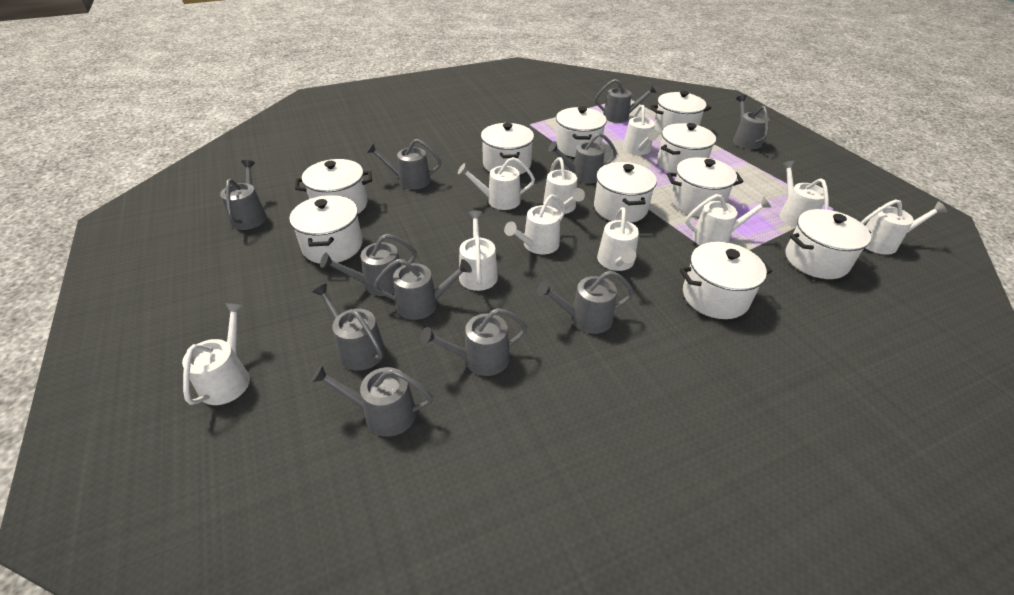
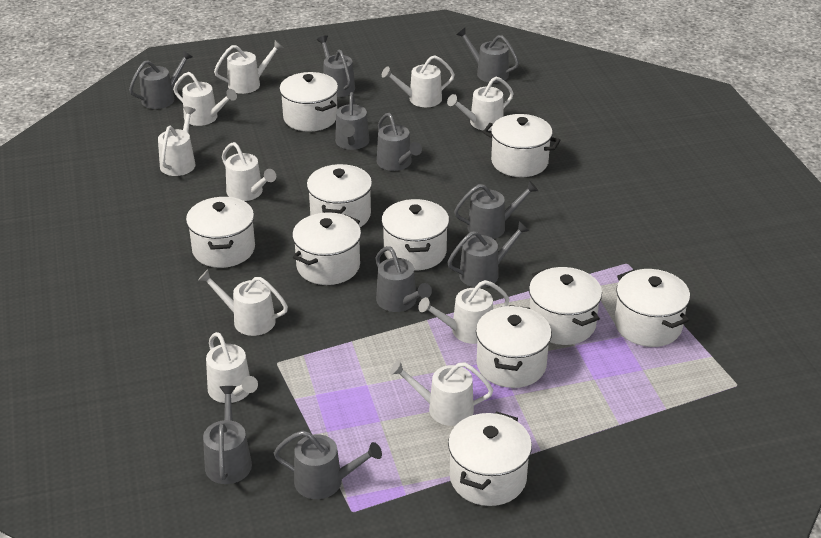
grey watering can: 11 -> 10

